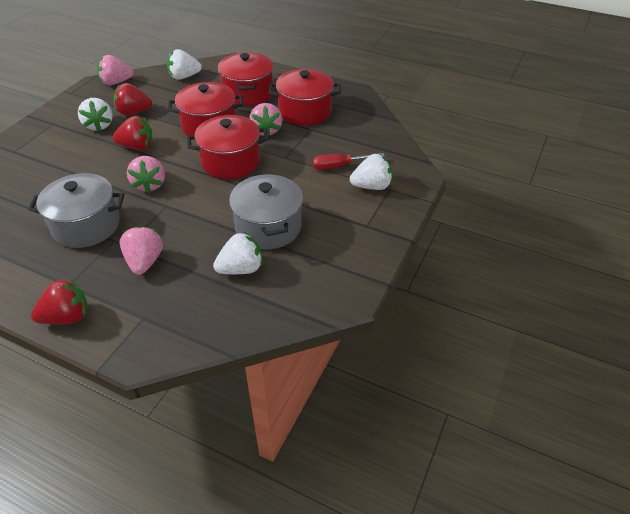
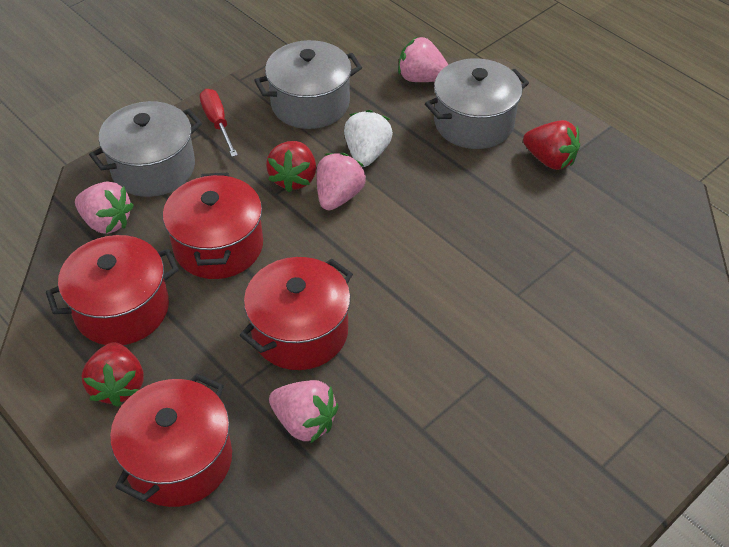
grey pot: 2 -> 3
white strawberry: 4 -> 1

